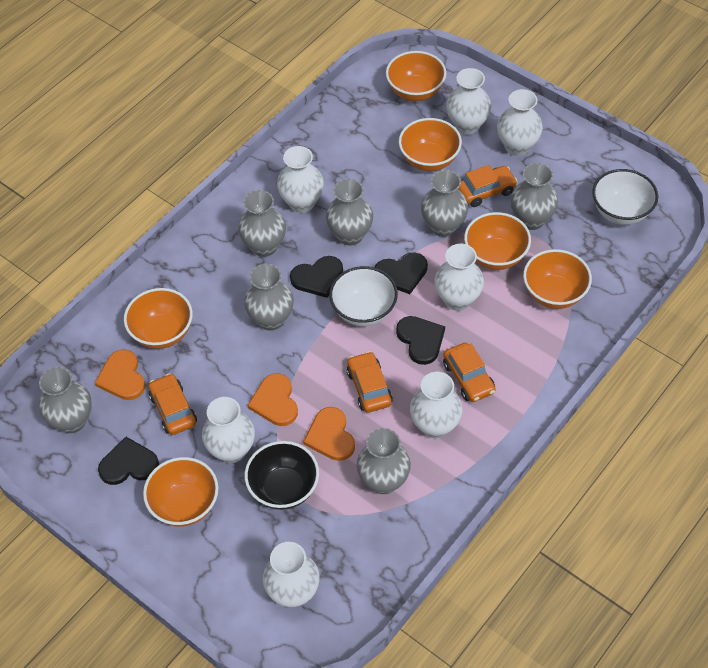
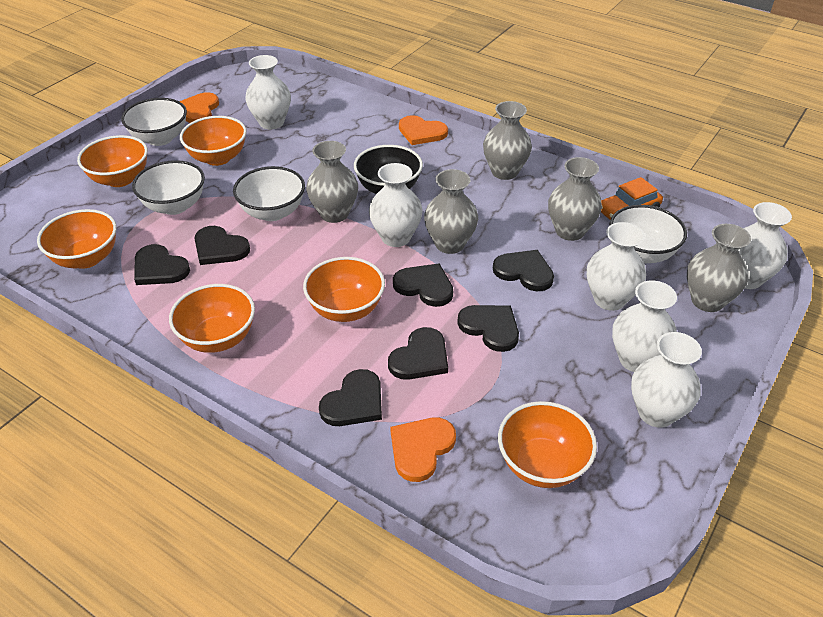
black heart: 4 -> 7
grey vase: 7 -> 5
orange car: 4 -> 1
white bowl: 2 -> 4
white vase: 7 -> 6

